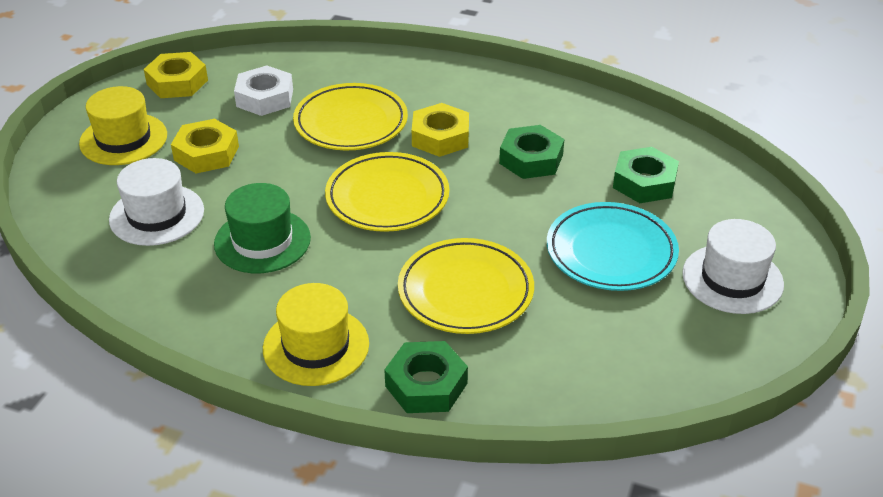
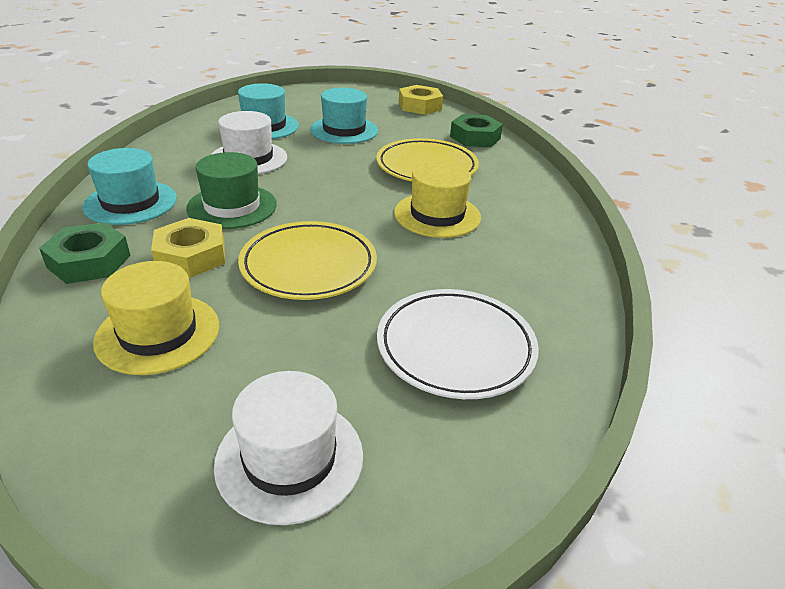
green nut: 3 -> 2
turquoise hat: 0 -> 3
turquoise plate: 1 -> 0
white nut: 1 -> 0
white plate: 0 -> 1
yellow nut: 3 -> 2
yellow plate: 3 -> 2

